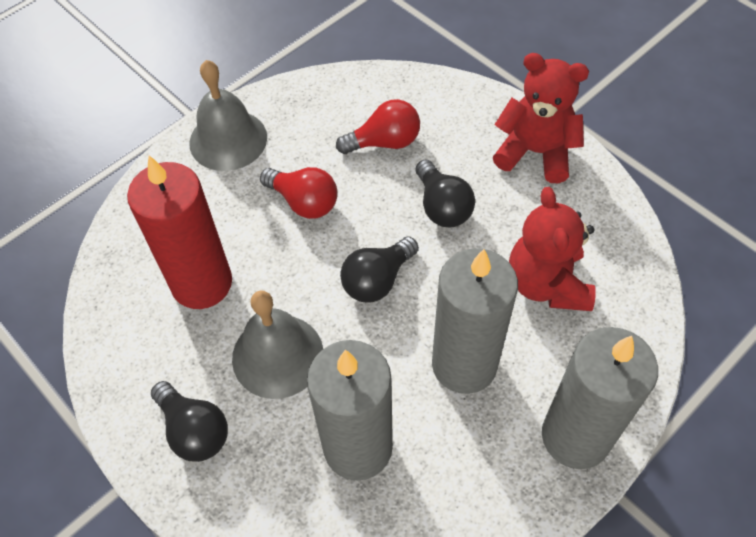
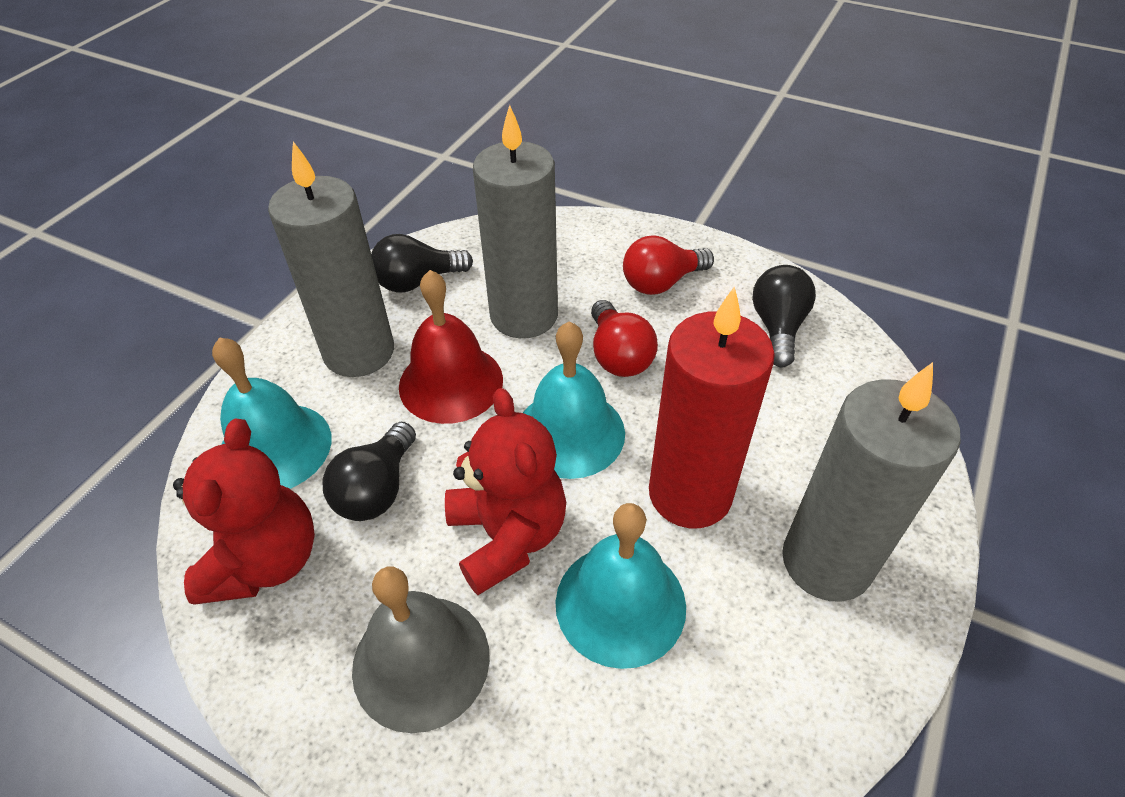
grey bell: 2 -> 1
red bell: 0 -> 1
turquoise bell: 0 -> 3

